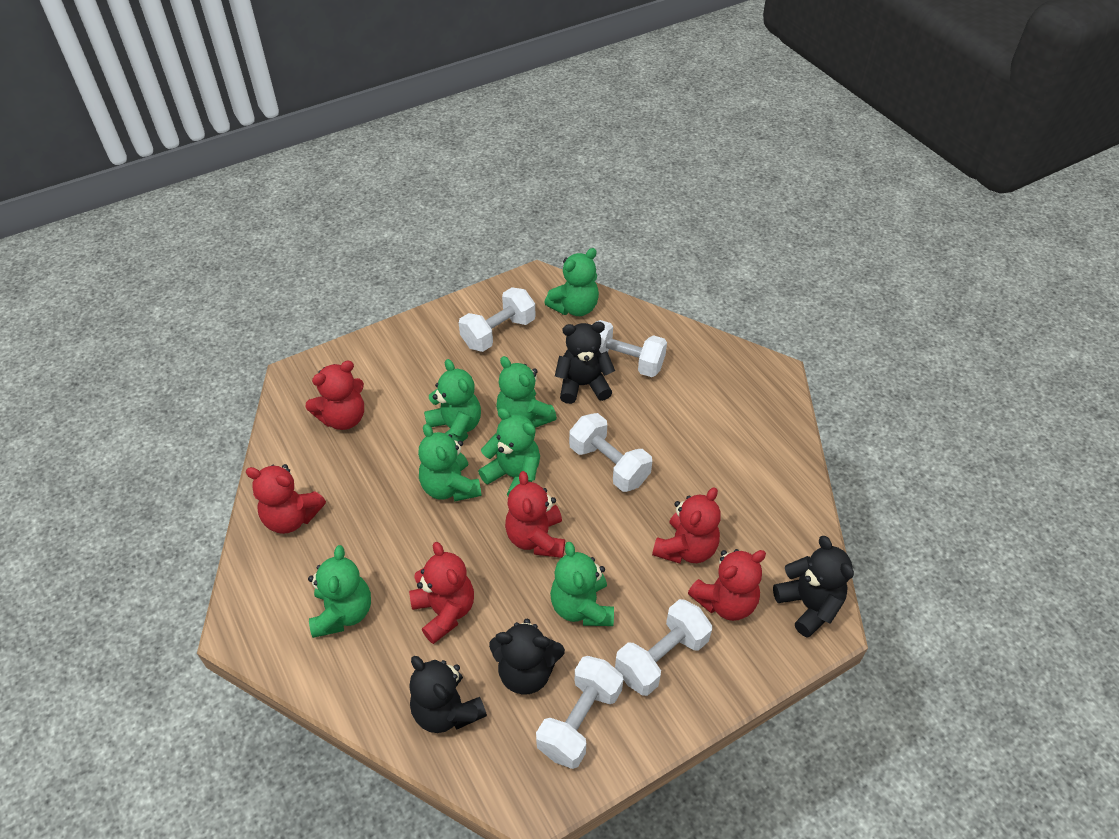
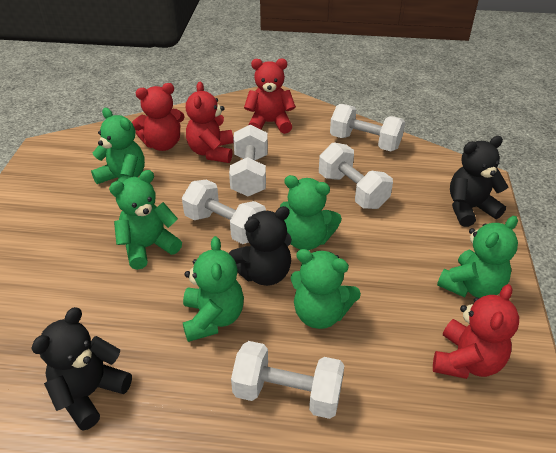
black teddy bear: 4 -> 3
green teddy bear: 7 -> 6
red teddy bear: 6 -> 4

